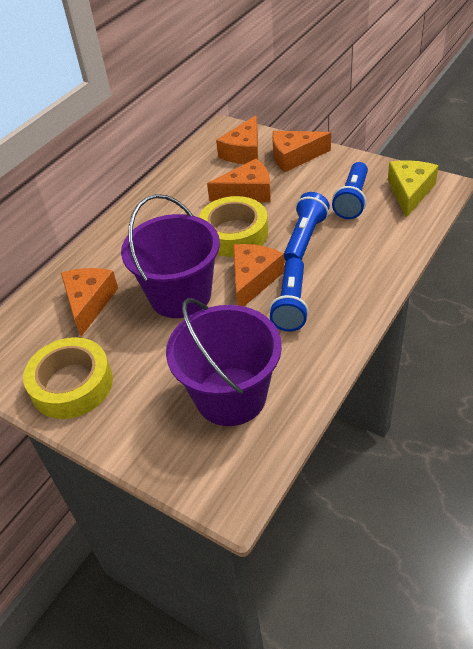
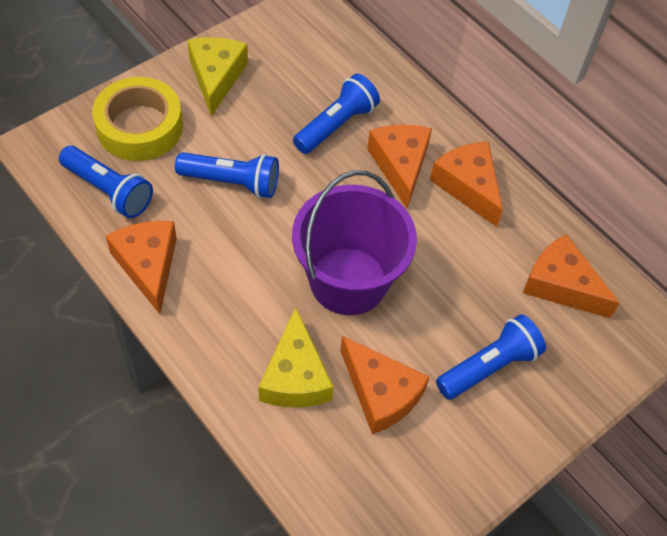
blue flashlight: 3 -> 4
purple bucket: 2 -> 1
yellow cheese: 1 -> 2
yellow tape: 2 -> 1

